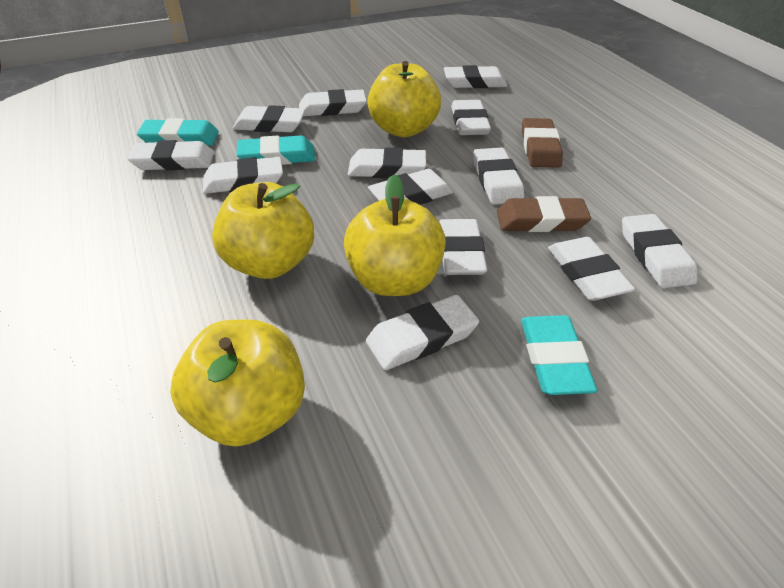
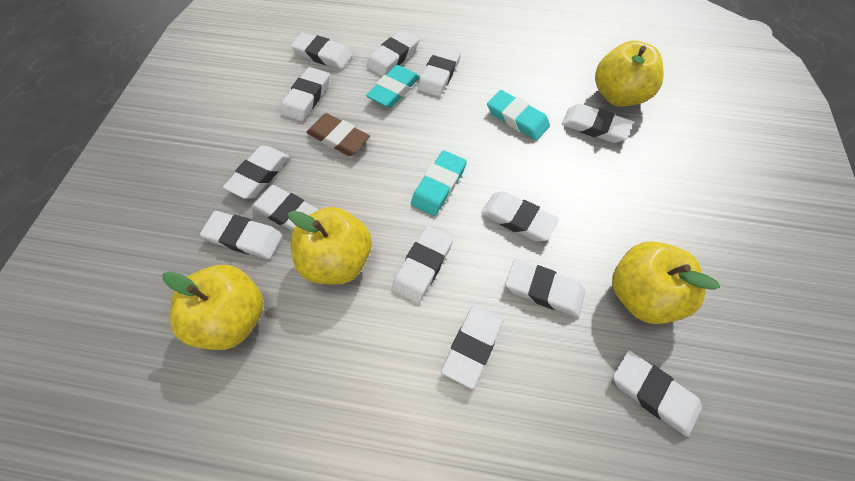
brown eraser: 2 -> 1

